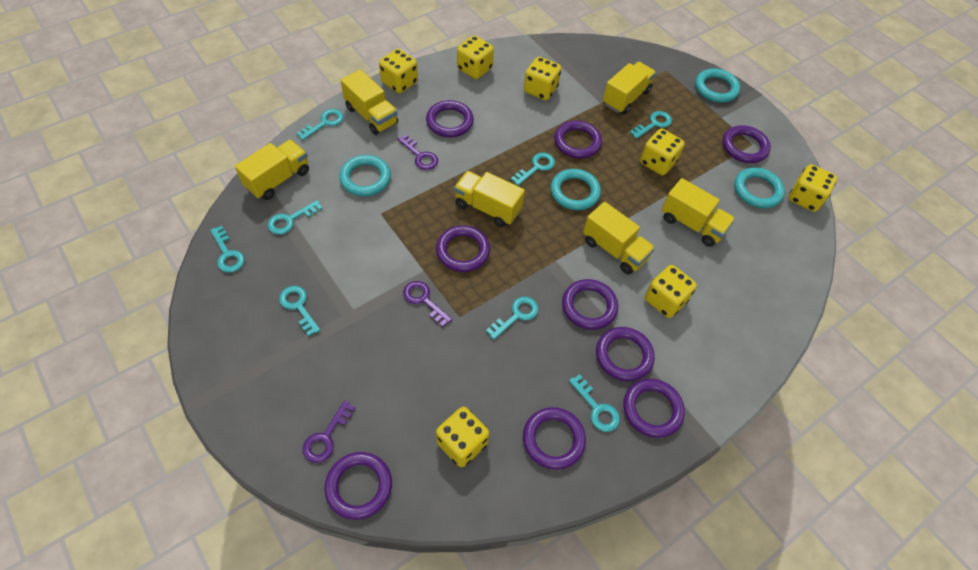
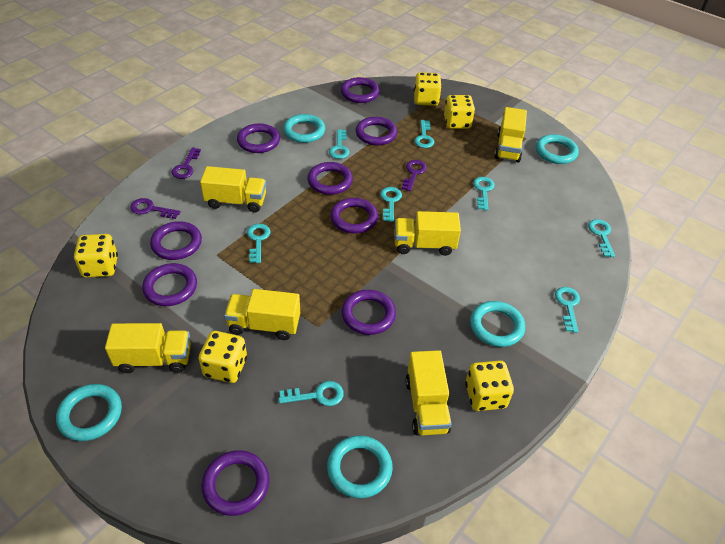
turquoise ring: 4 -> 5
yellow dice: 7 -> 5

